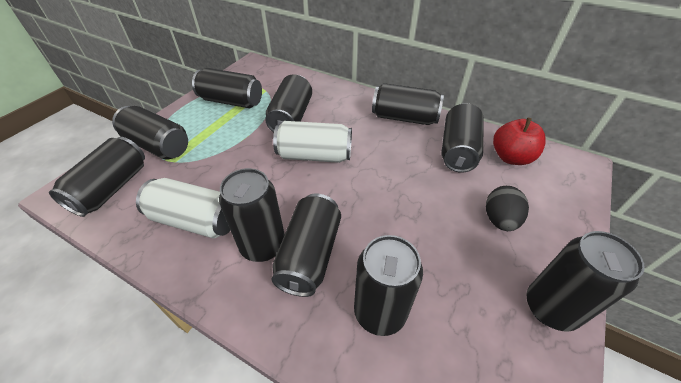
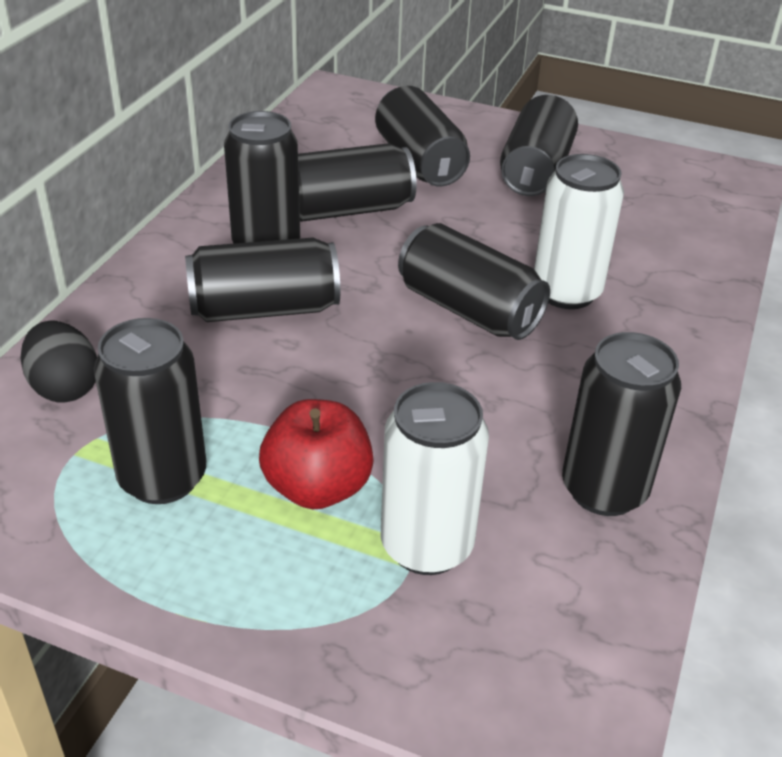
black can: 10 -> 8

